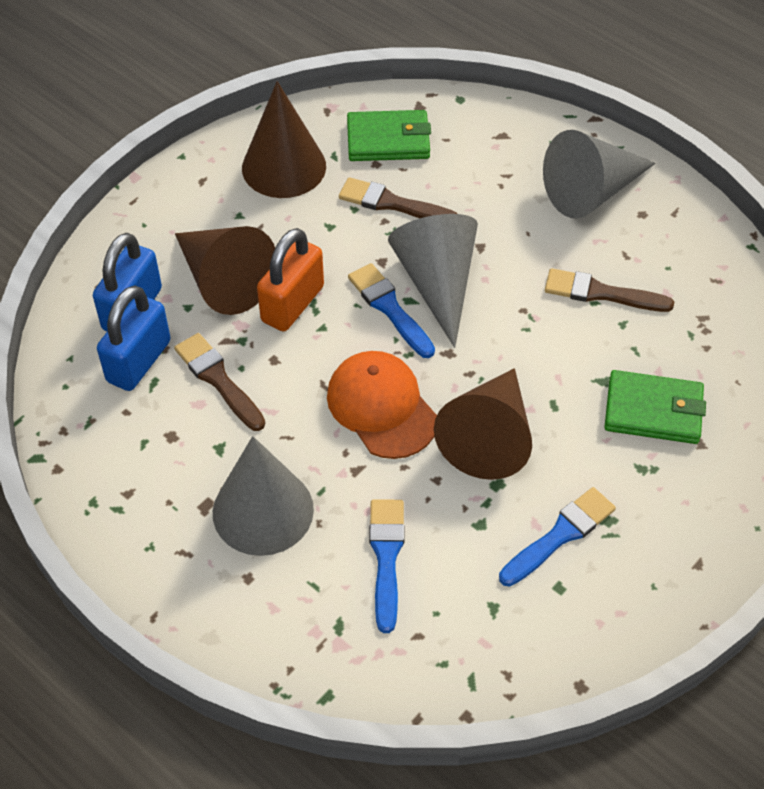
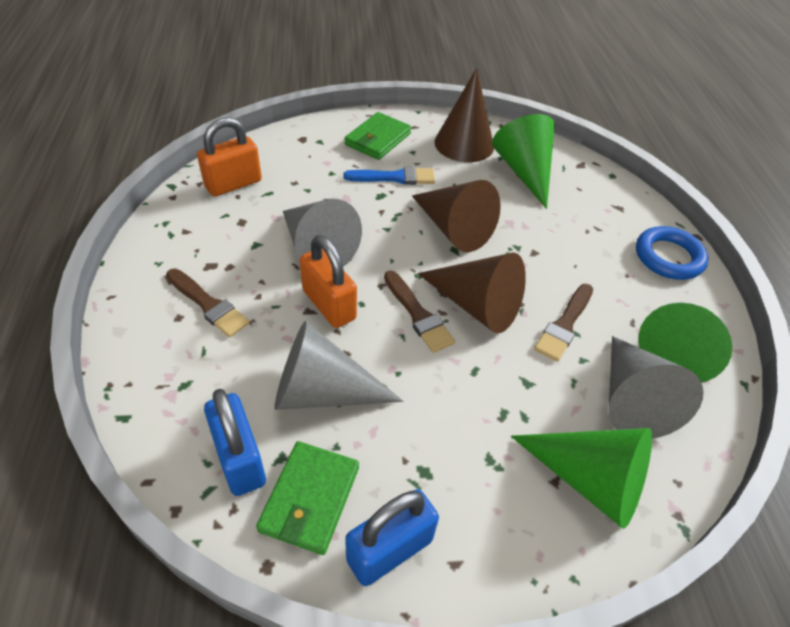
blue brush: 3 -> 1
blue ring: 0 -> 1
green cone: 0 -> 3
orange cap: 1 -> 0
orange padlock: 1 -> 2

